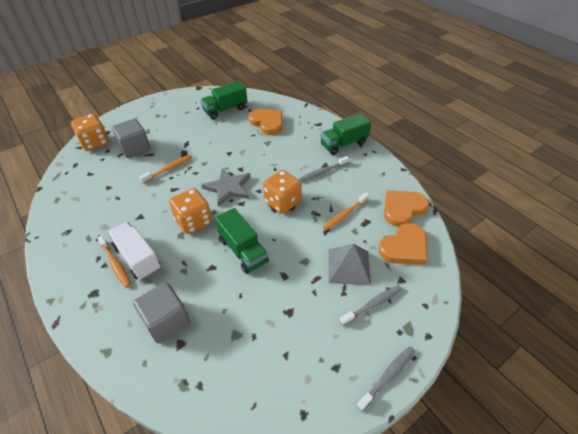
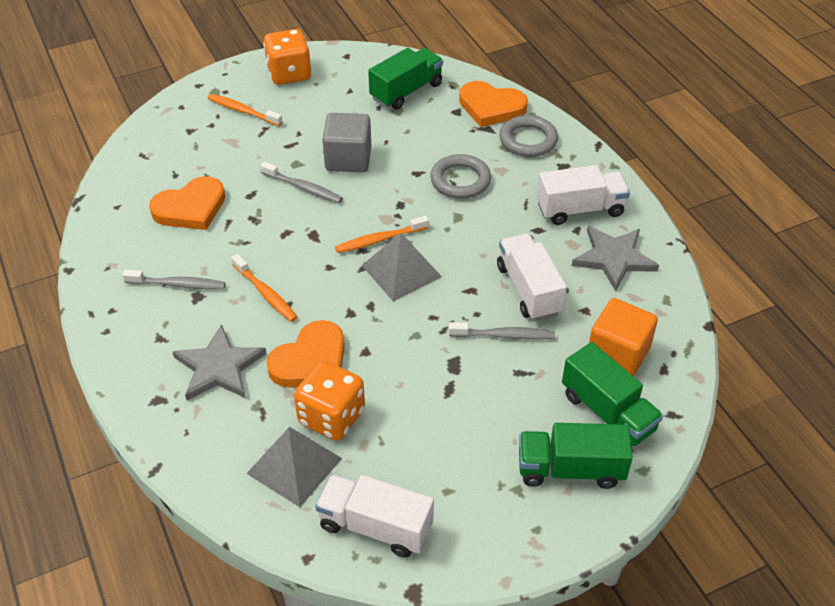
grey cube: 2 -> 1
grey pyramid: 1 -> 2
grey ring: 0 -> 2
grey star: 1 -> 2
orange cube: 0 -> 1
orange dice: 3 -> 2
white truck: 1 -> 3

